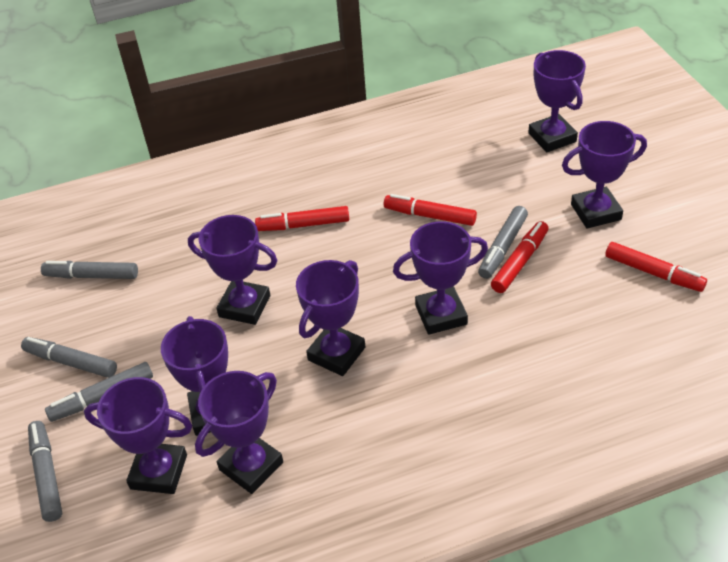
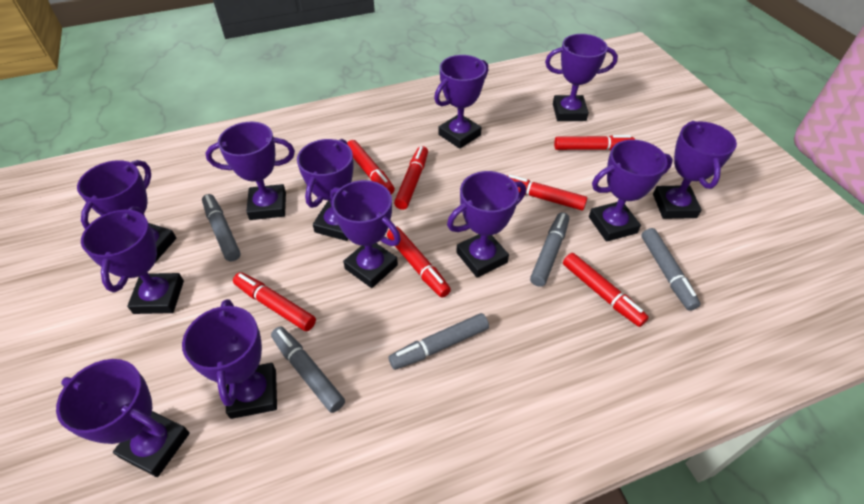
purple trophy: 8 -> 12
red marker: 4 -> 7

